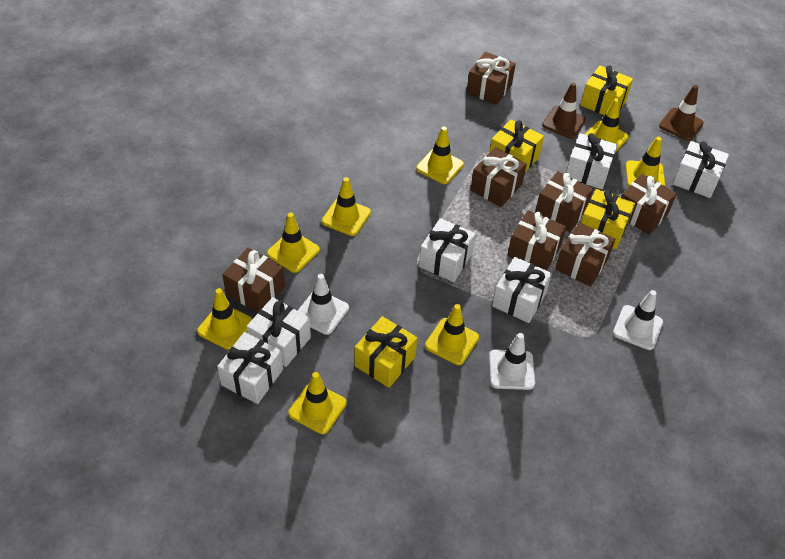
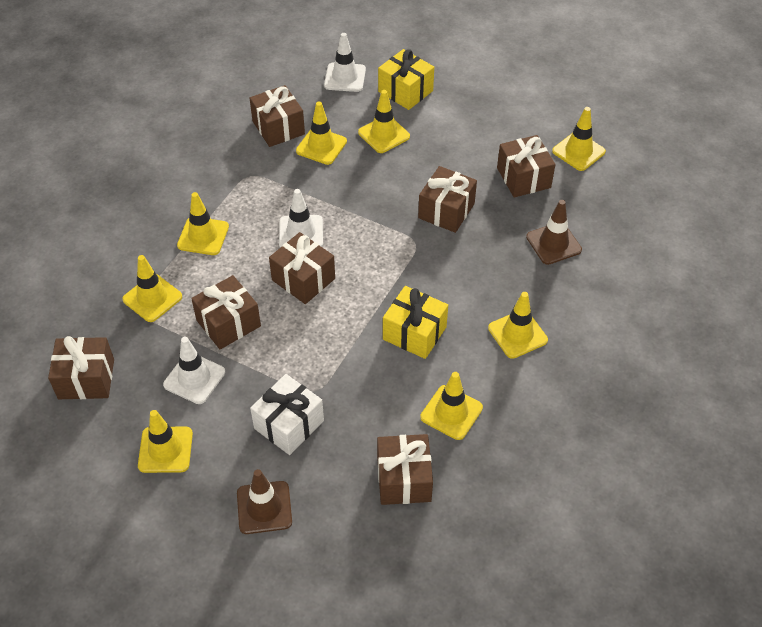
white gift: 6 -> 1
yellow gift: 4 -> 2

